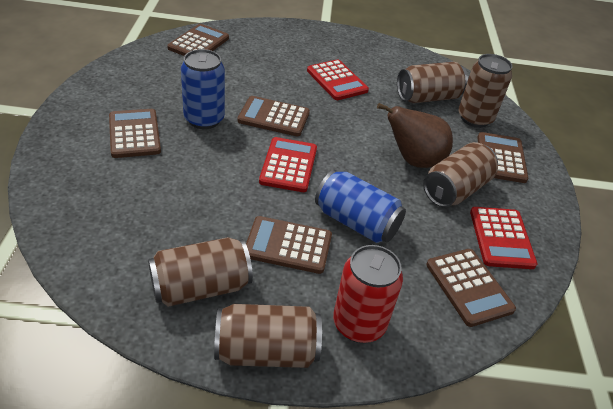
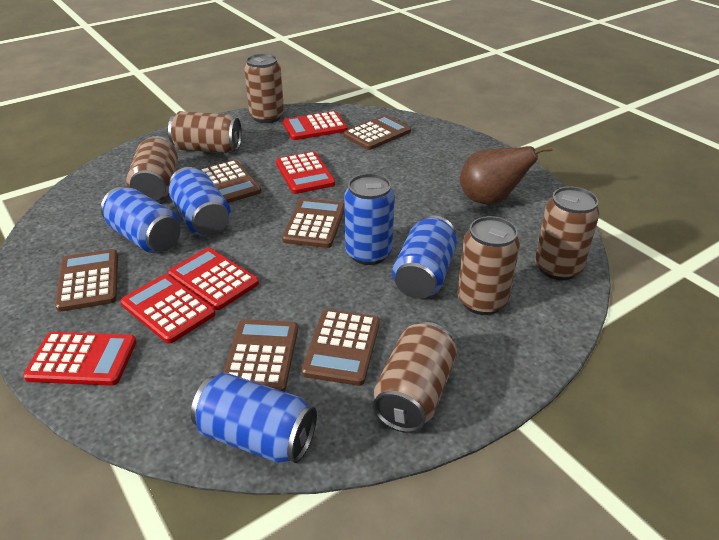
blue can: 2 -> 5
brown can: 5 -> 6
red calculator: 3 -> 5
red can: 1 -> 0

